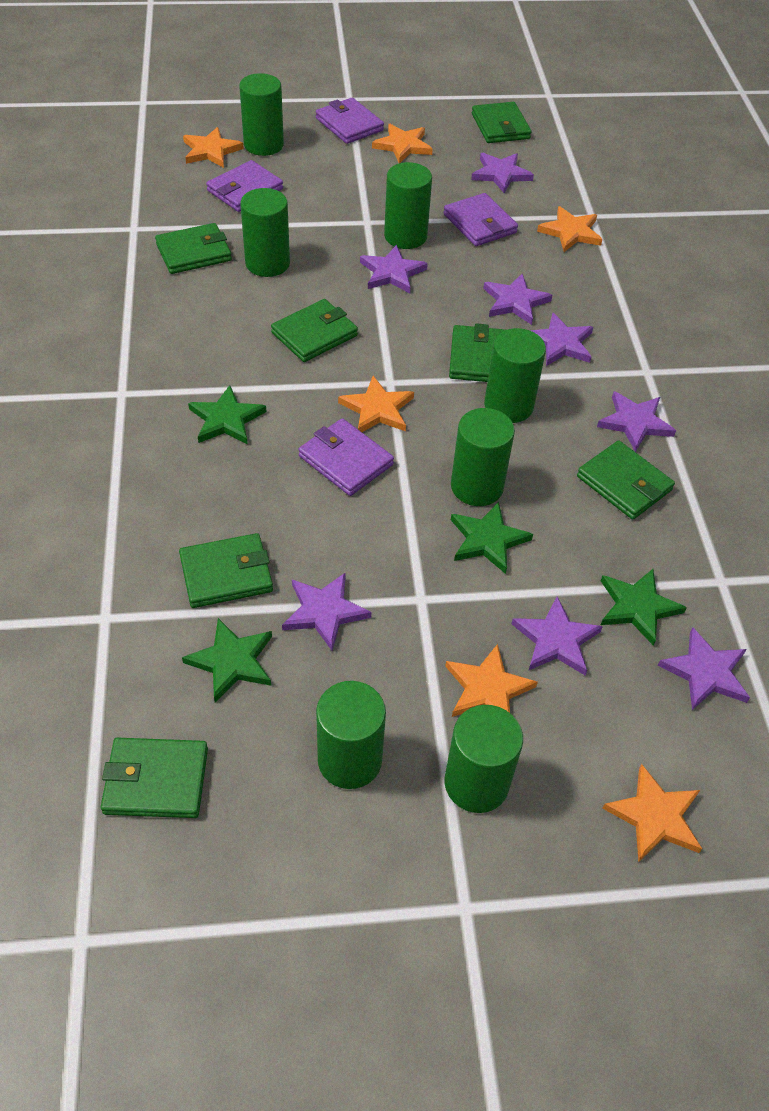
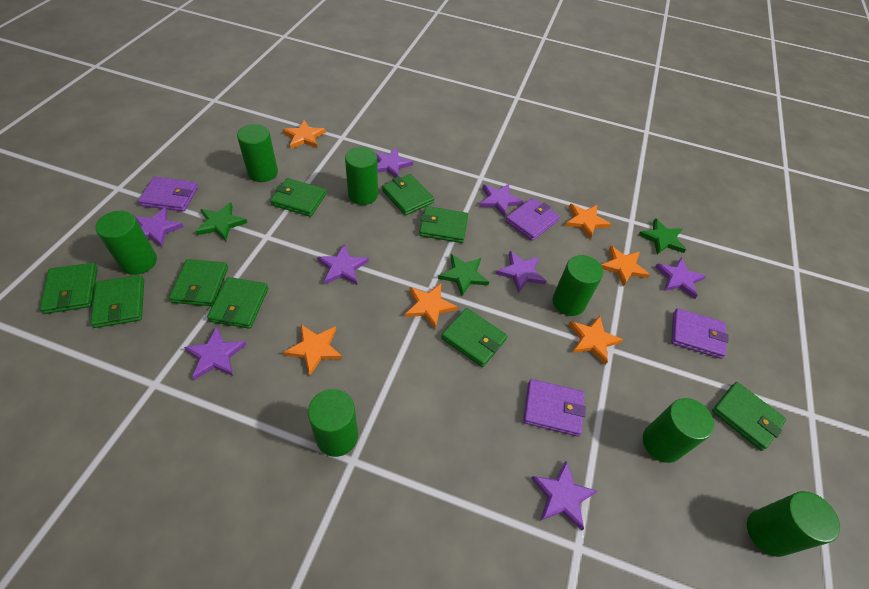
green star: 4 -> 3
green wallet: 7 -> 9

